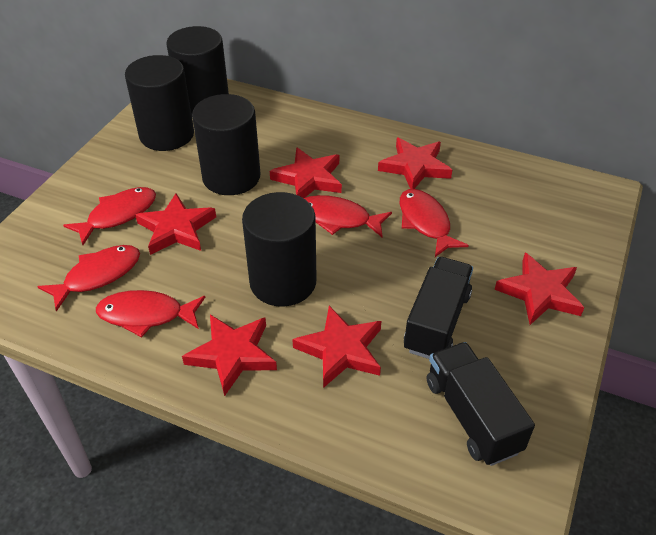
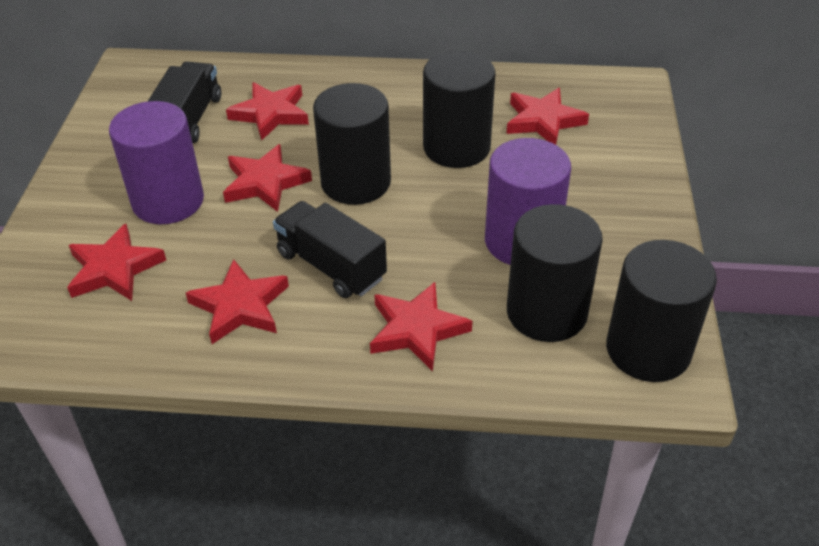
purple cylinder: 0 -> 2
red fish: 5 -> 0

